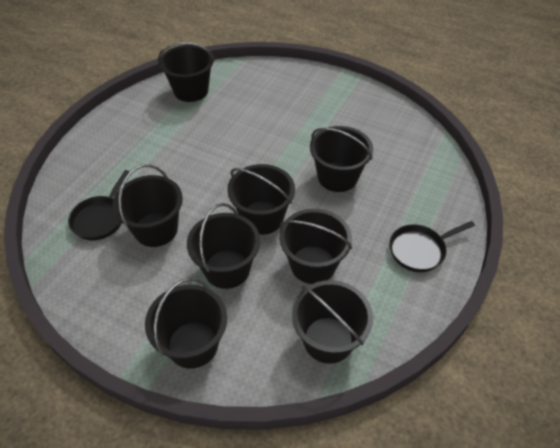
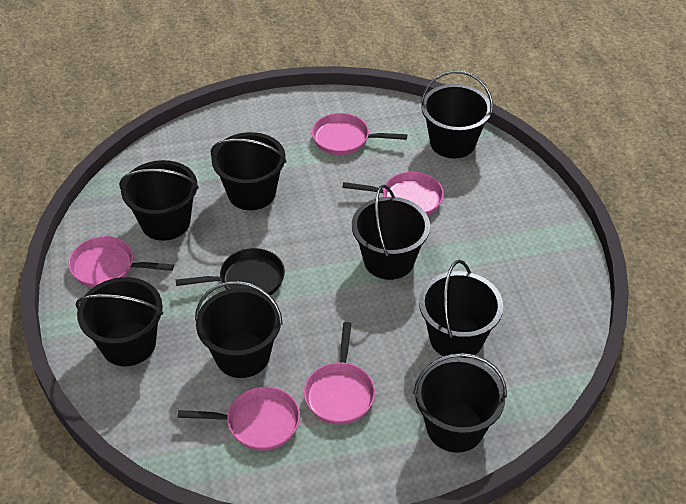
black pan: 2 -> 1
pink pan: 0 -> 5

